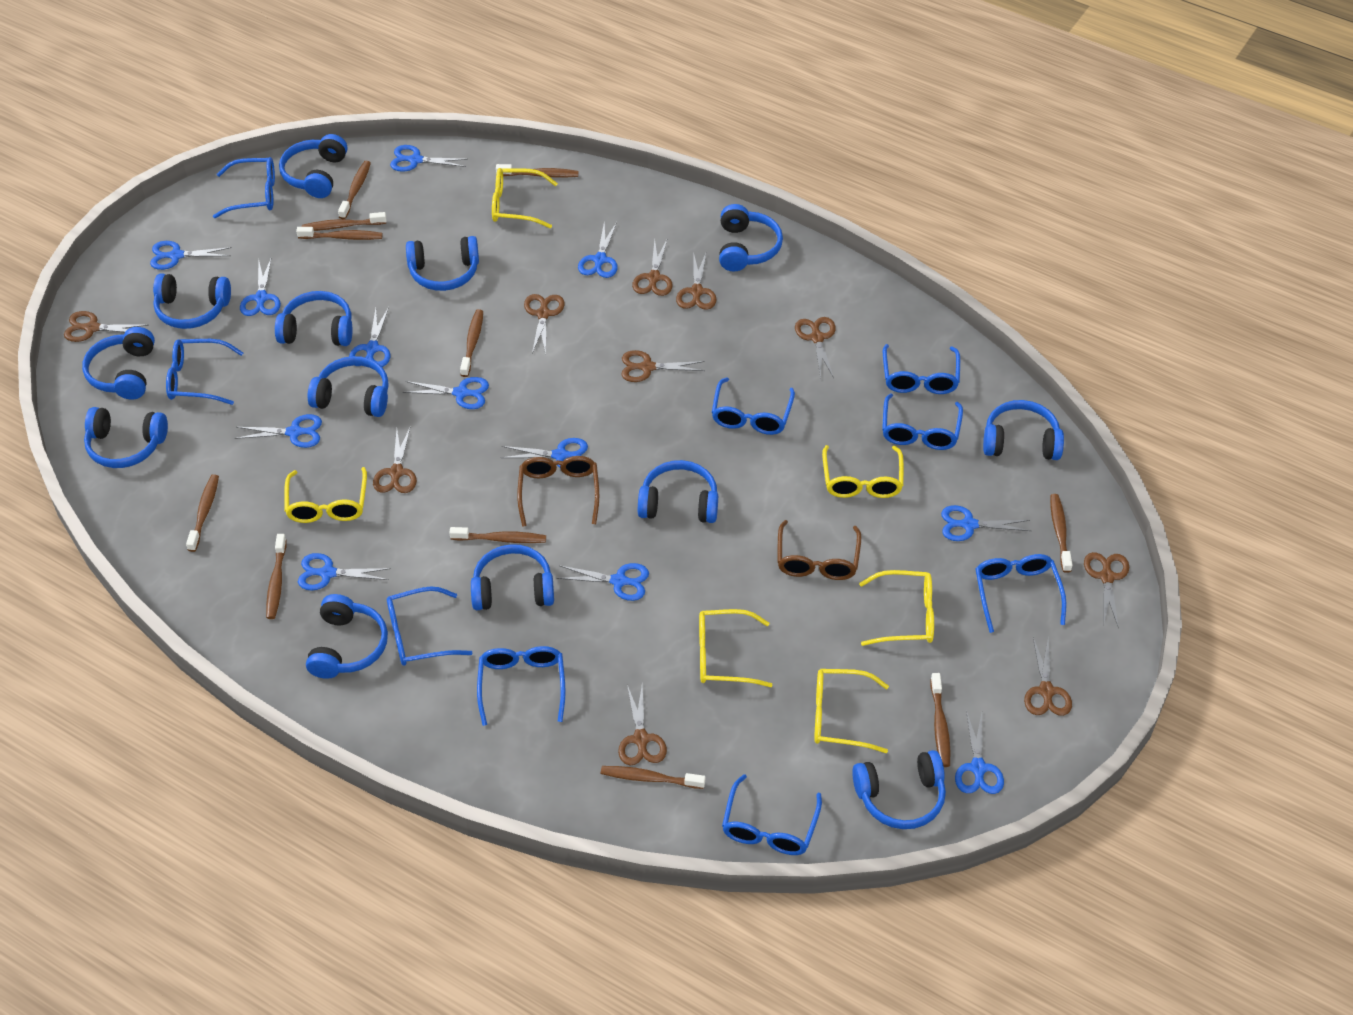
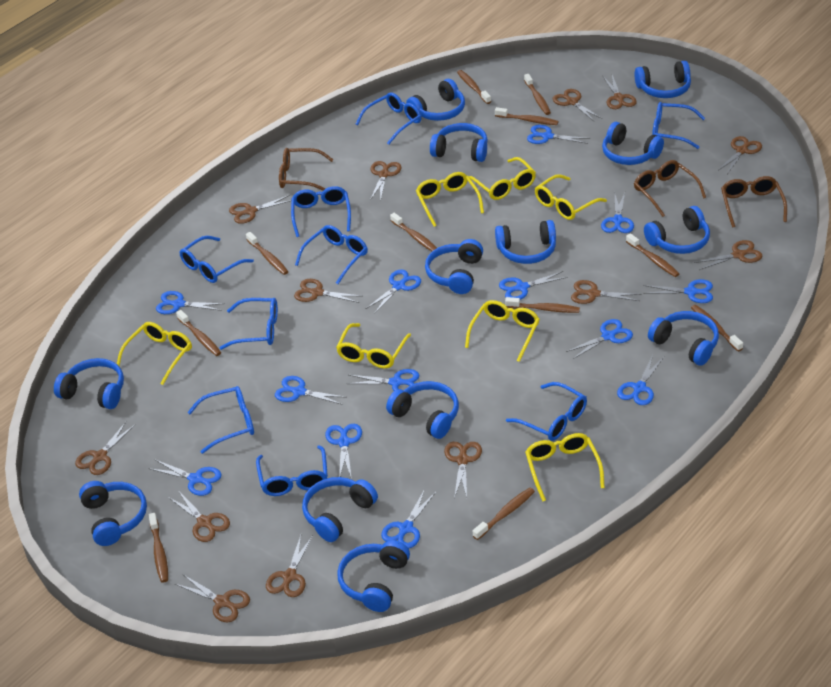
blue scissors: 12 -> 13
brown glasses: 2 -> 3
brown scissors: 10 -> 13
yellow glasses: 6 -> 7

